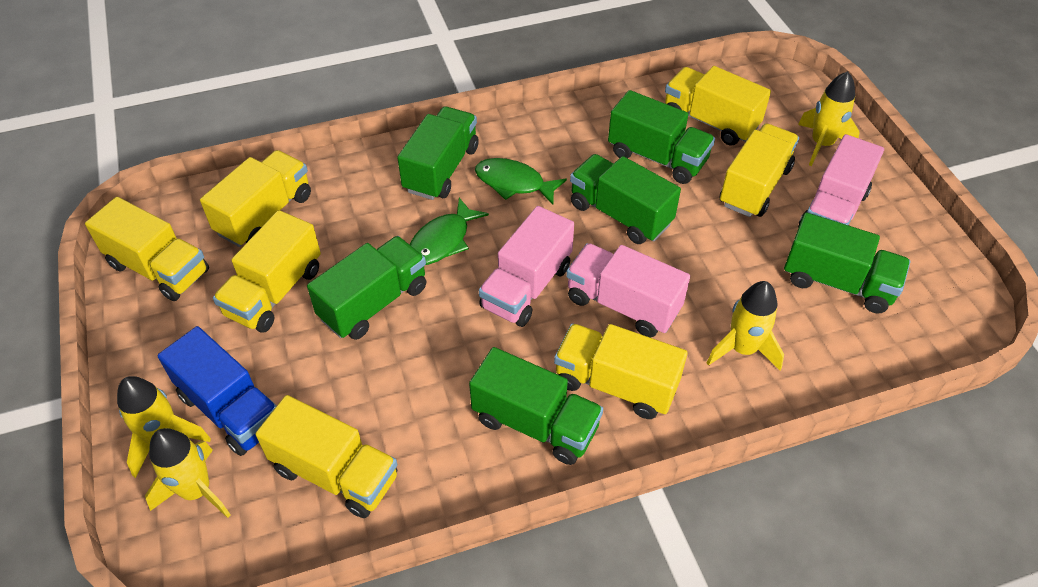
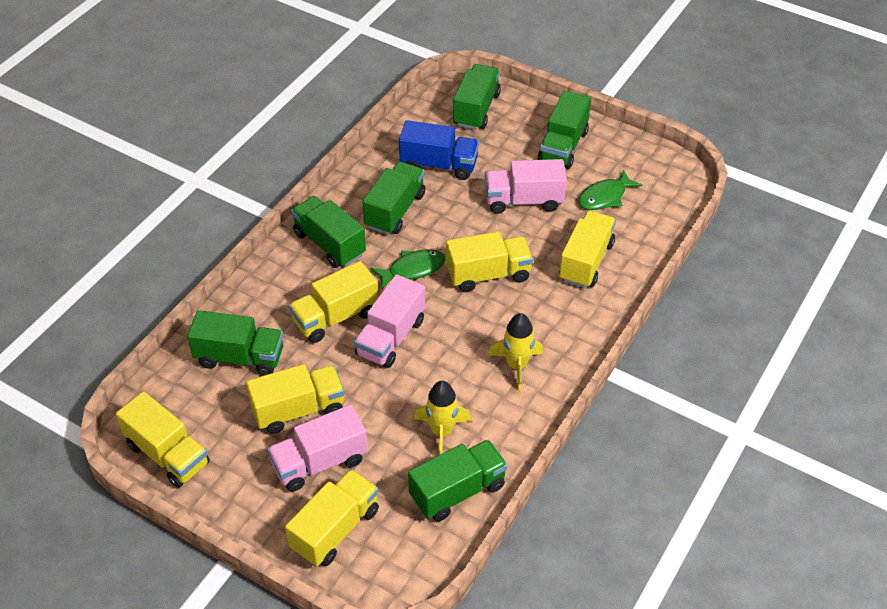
yellow rocket: 4 -> 2
yellow truck: 7 -> 6

